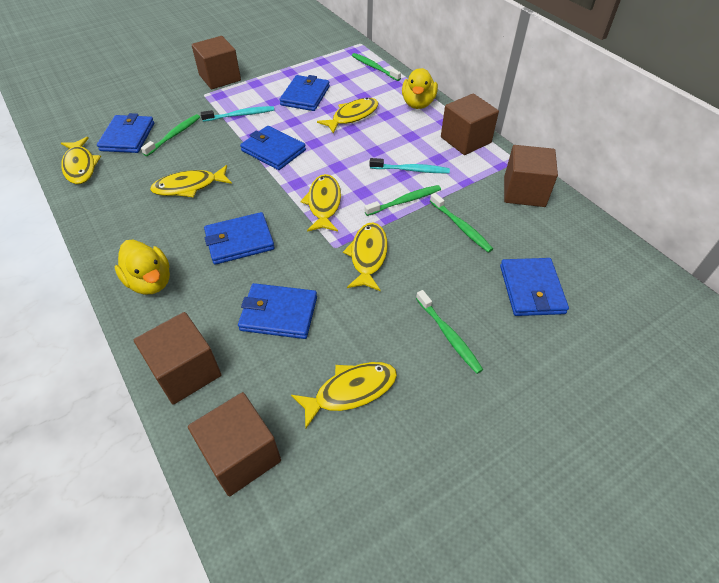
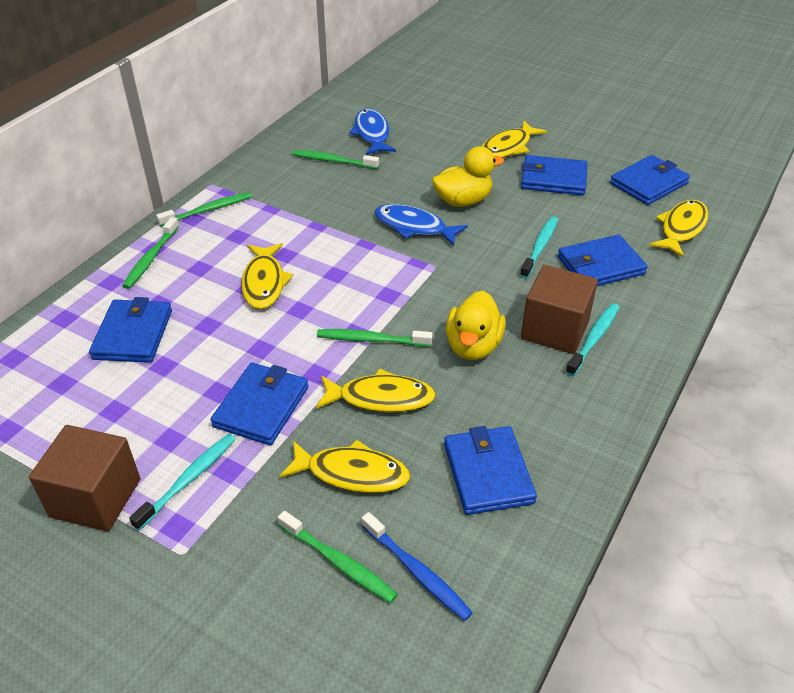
blue fish: 0 -> 2
blue toothbrush: 0 -> 1
brown cube: 5 -> 2
turquoise toothbrush: 2 -> 3
yellow fish: 6 -> 5

